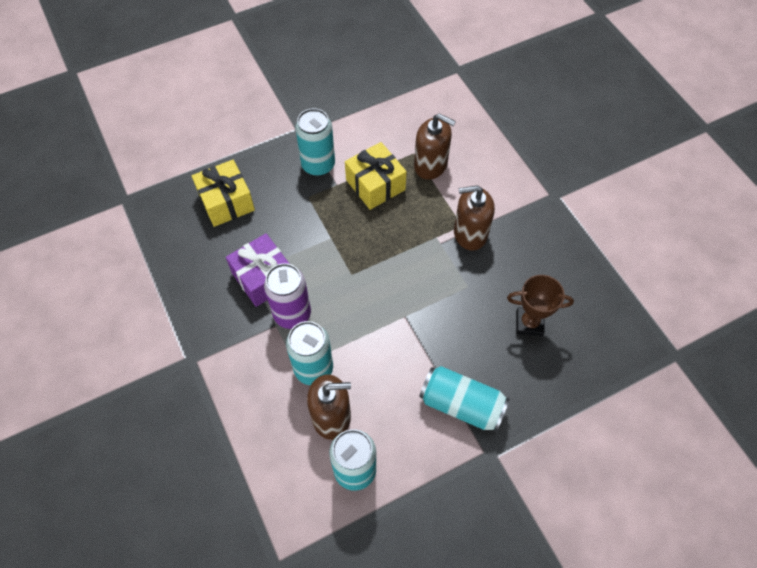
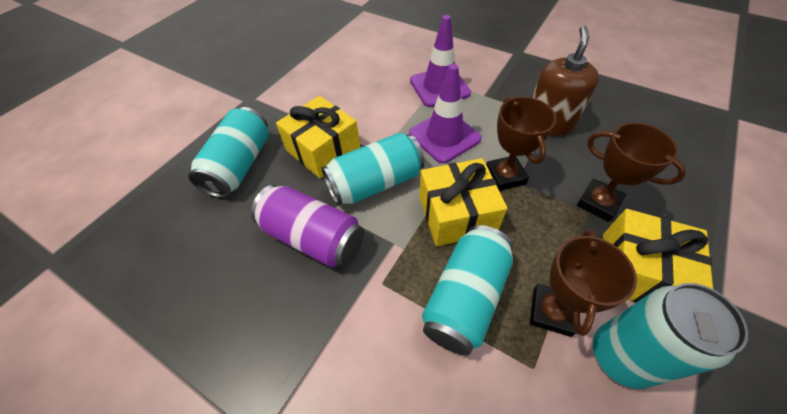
brown soap dispenser: 3 -> 1
brown trophy: 1 -> 3
purple gift: 1 -> 0
purple traffic cone: 0 -> 2
yellow gift: 2 -> 3

